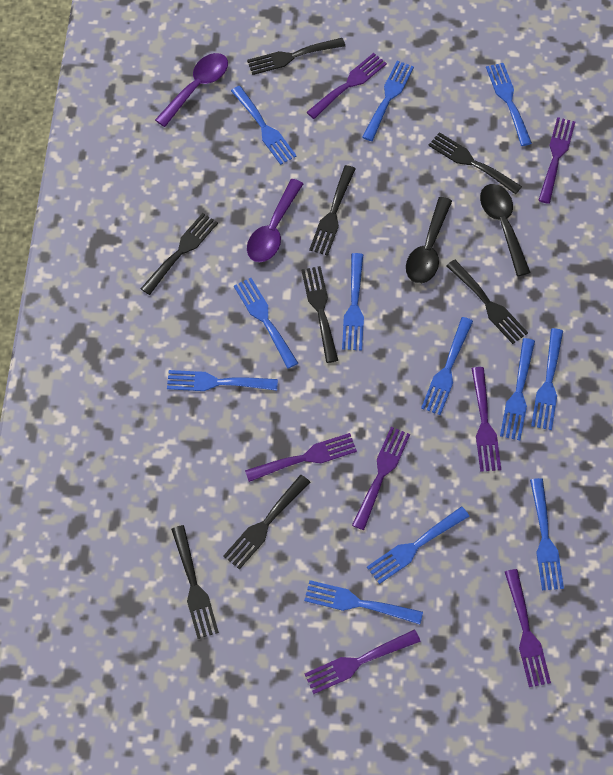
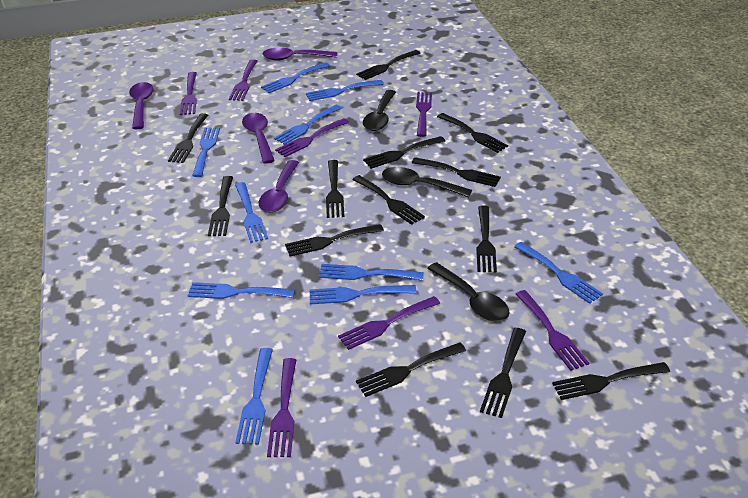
black fork: 8 -> 13
black spoon: 2 -> 3
blue fork: 12 -> 10
purple spoon: 2 -> 4

